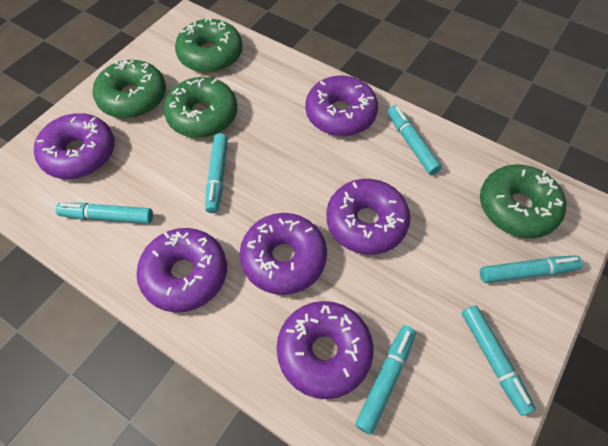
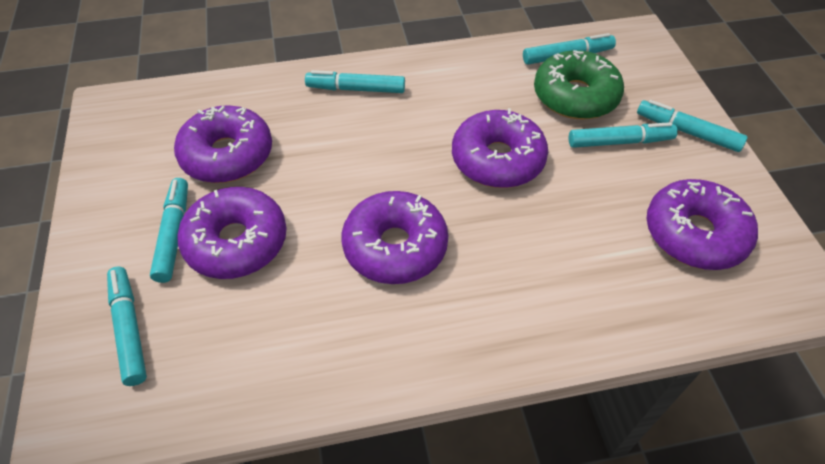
green donut: 4 -> 1
purple donut: 6 -> 5

